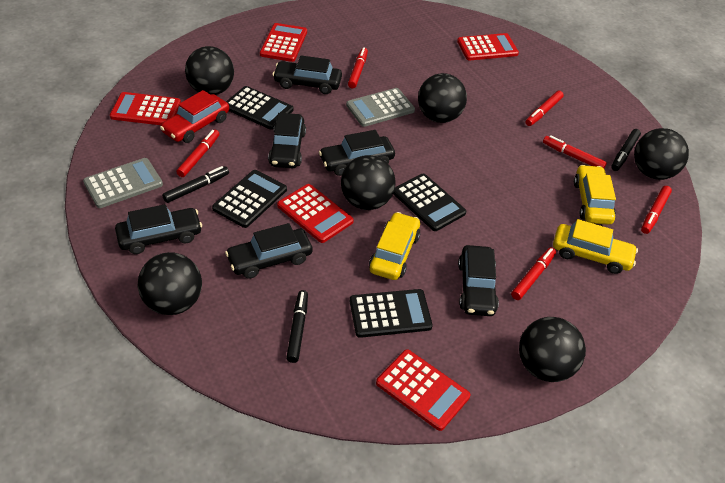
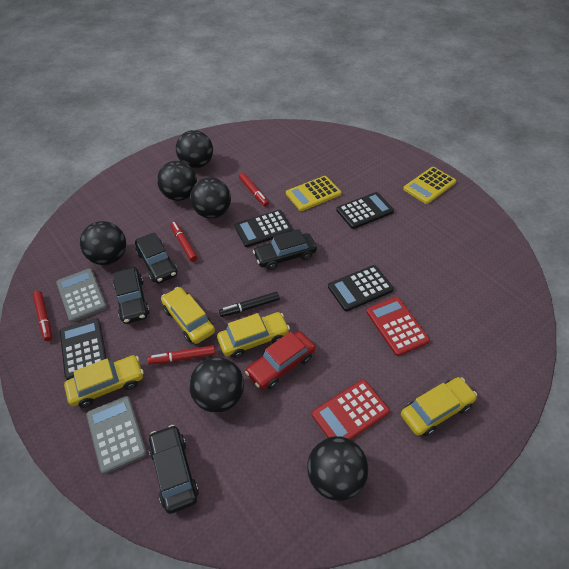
black car: 6 -> 4
black marker: 3 -> 1
red calculator: 5 -> 2
red marker: 6 -> 4
yellow calculator: 0 -> 2
yellow car: 3 -> 4

